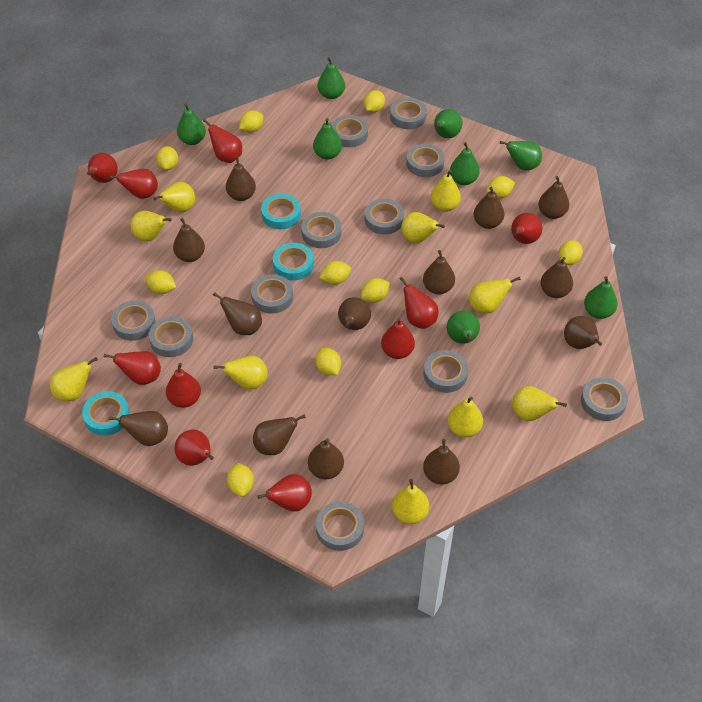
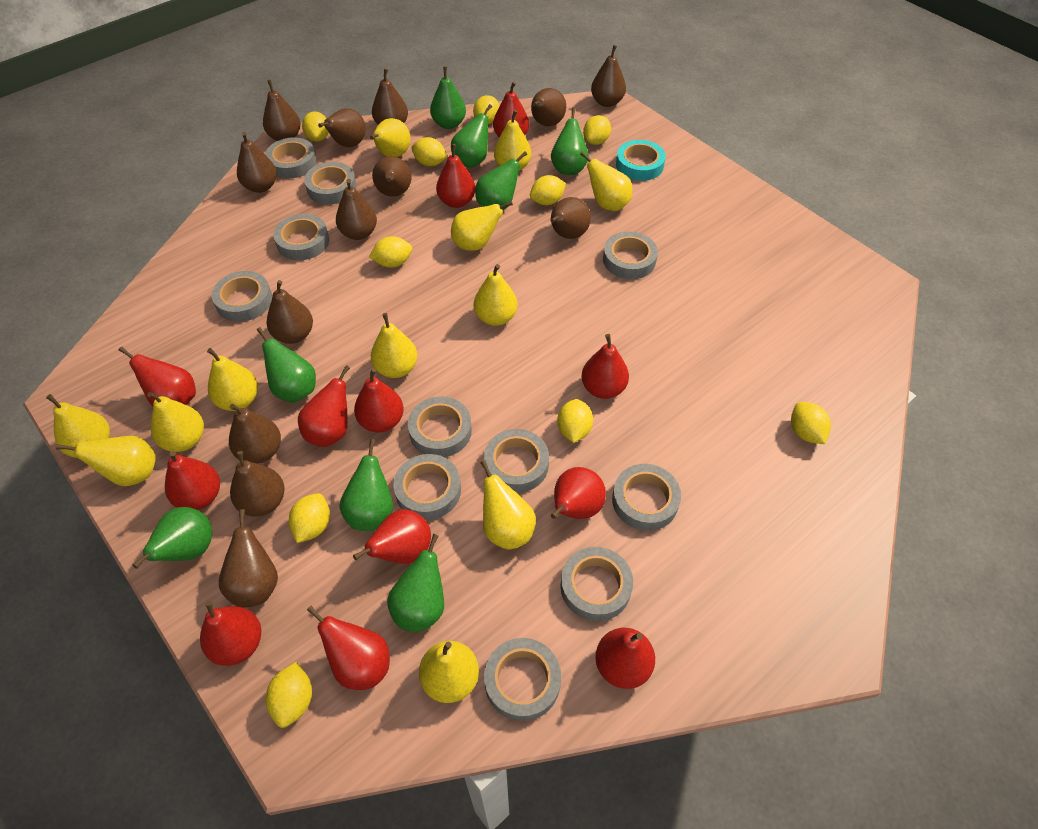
red pear: 10 -> 12
turquoise tape: 3 -> 1
yellow pear: 10 -> 12

